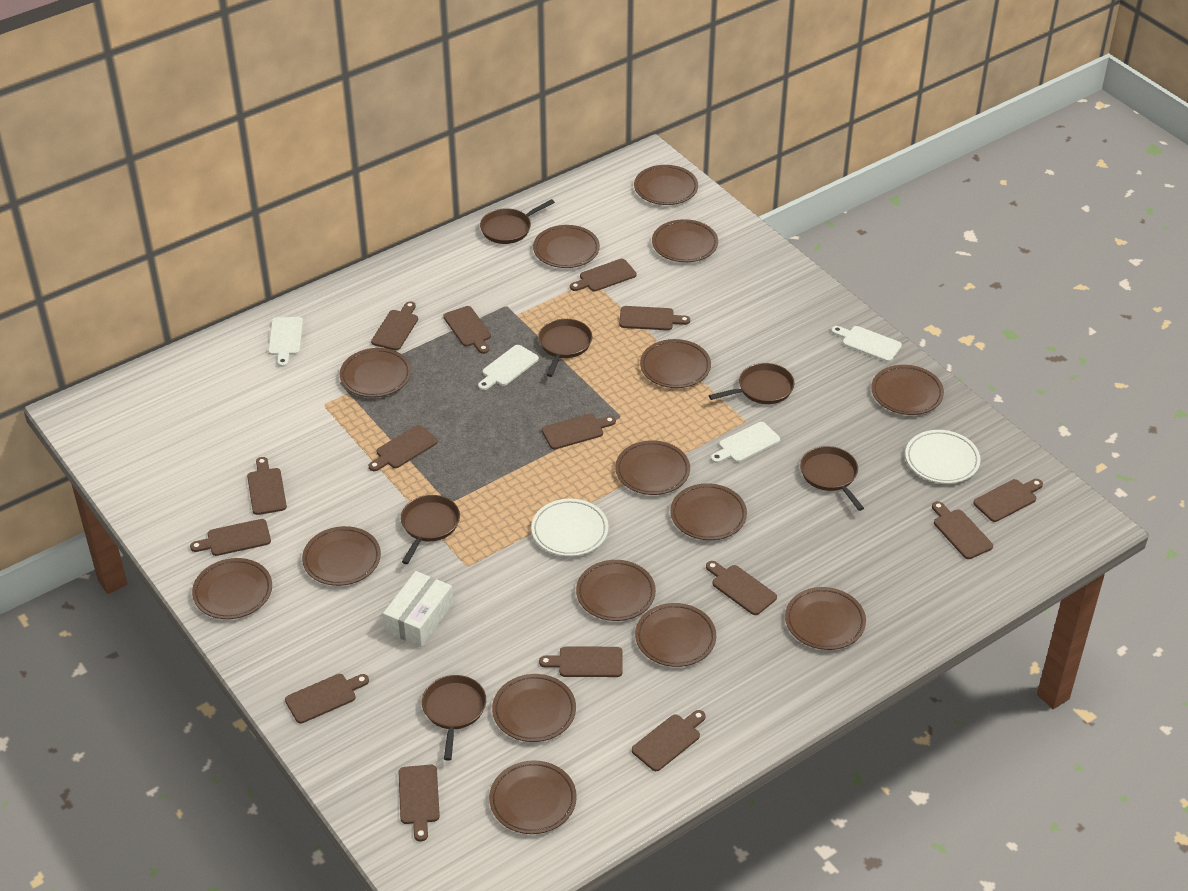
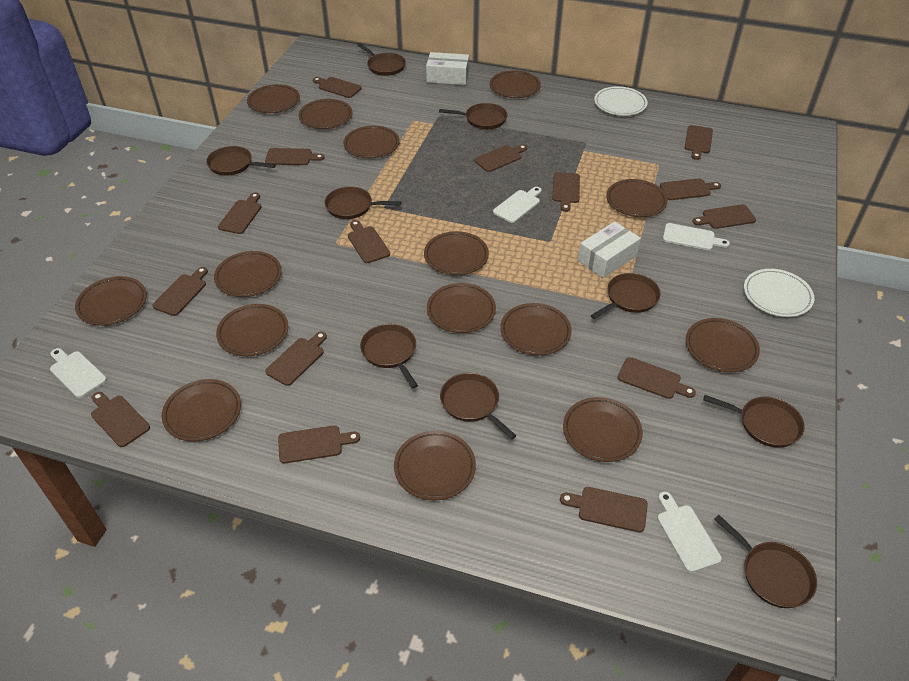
brown pan: 6 -> 9
white box: 1 -> 2

